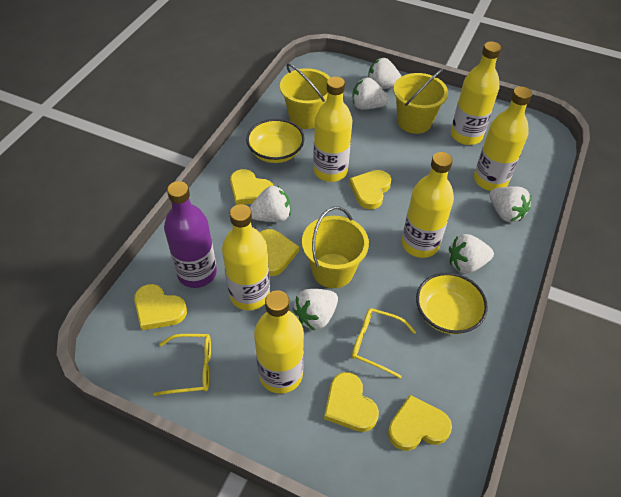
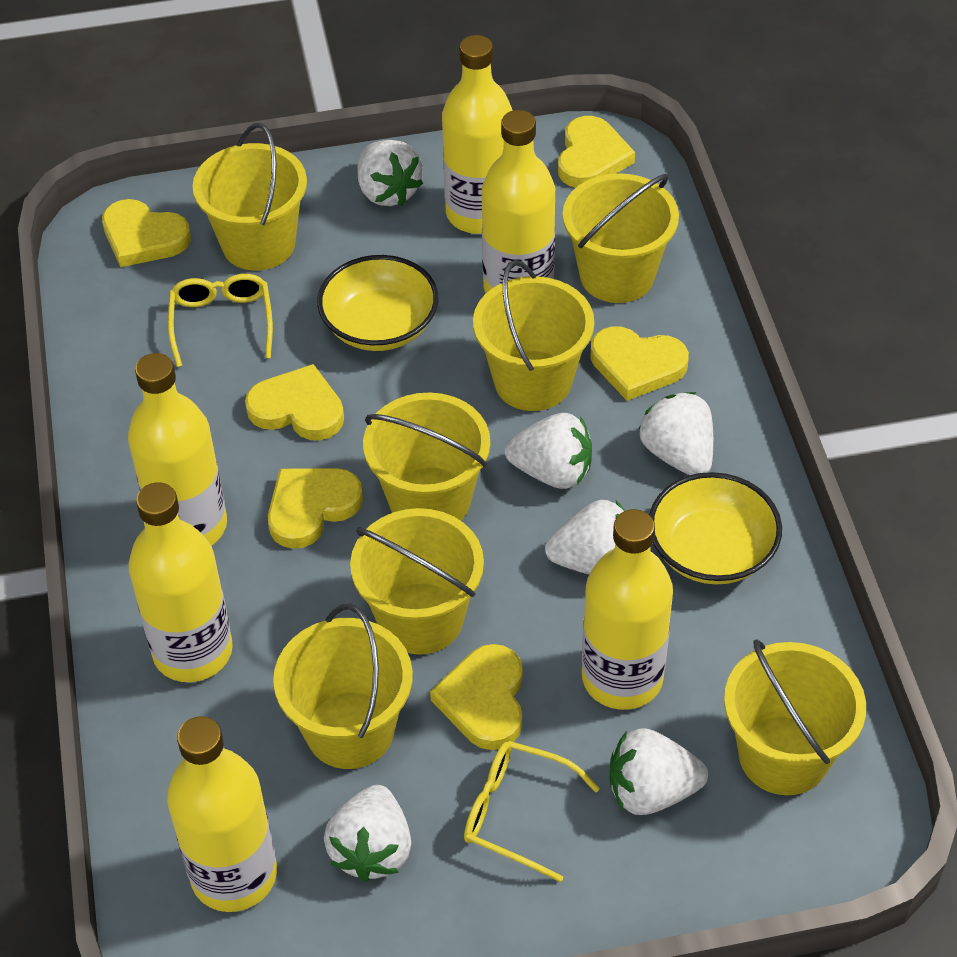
purple bottle: 1 -> 0
yellow bucket: 3 -> 7

